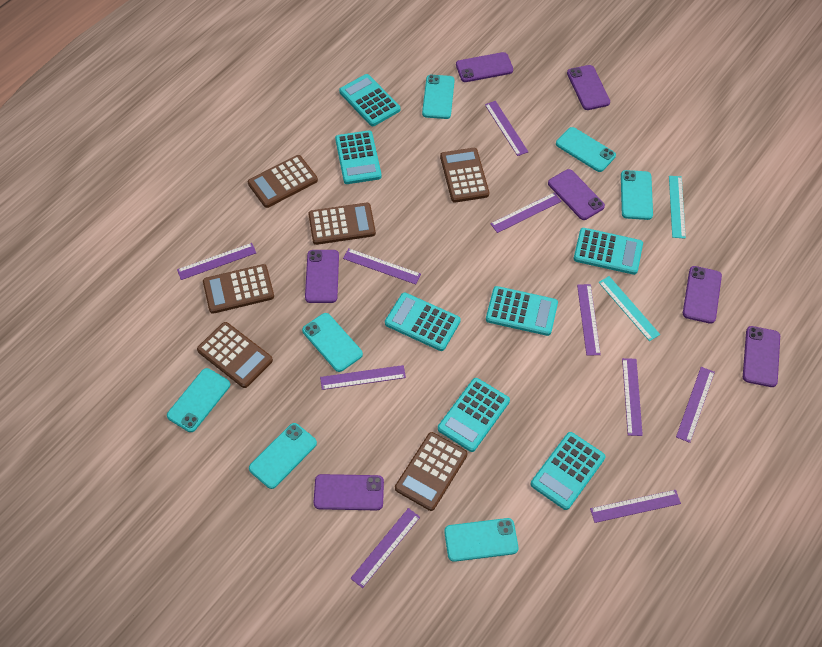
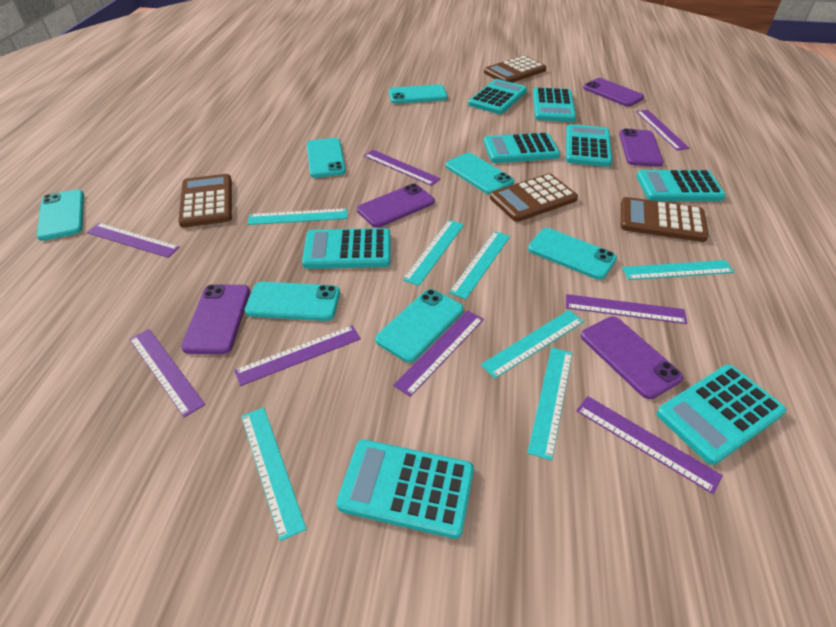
brown calculator: 6 -> 4
purple phone: 7 -> 5
purple ruler: 10 -> 8
turquoise calculator: 7 -> 8
turquoise ruler: 2 -> 7

